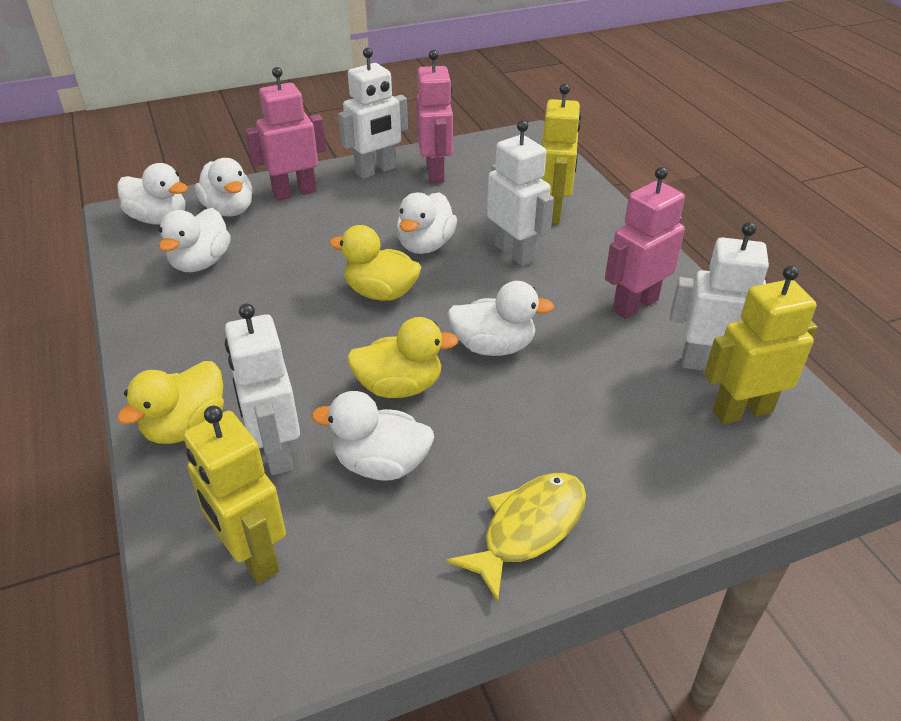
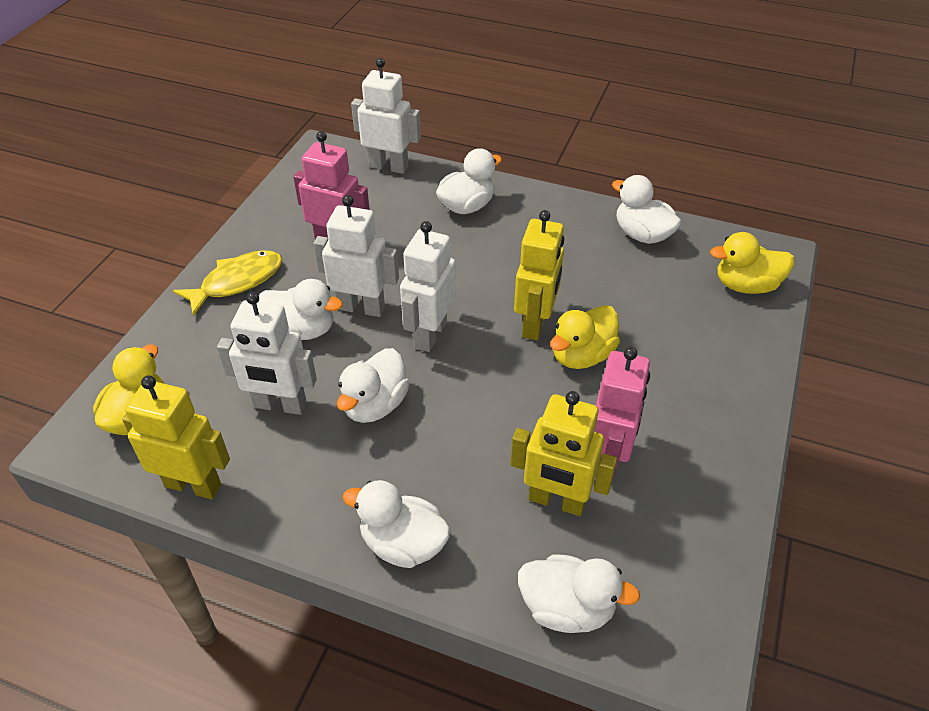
pink robot: 3 -> 2

